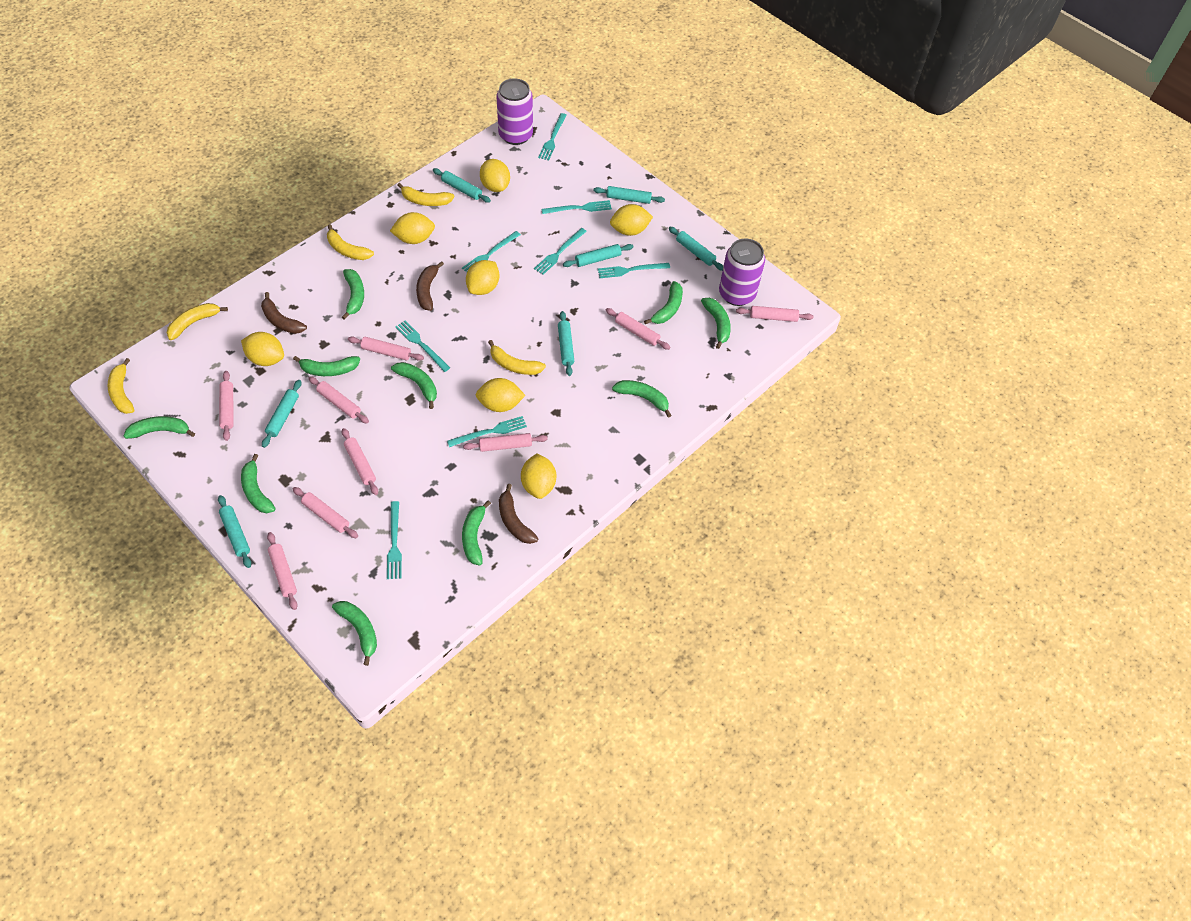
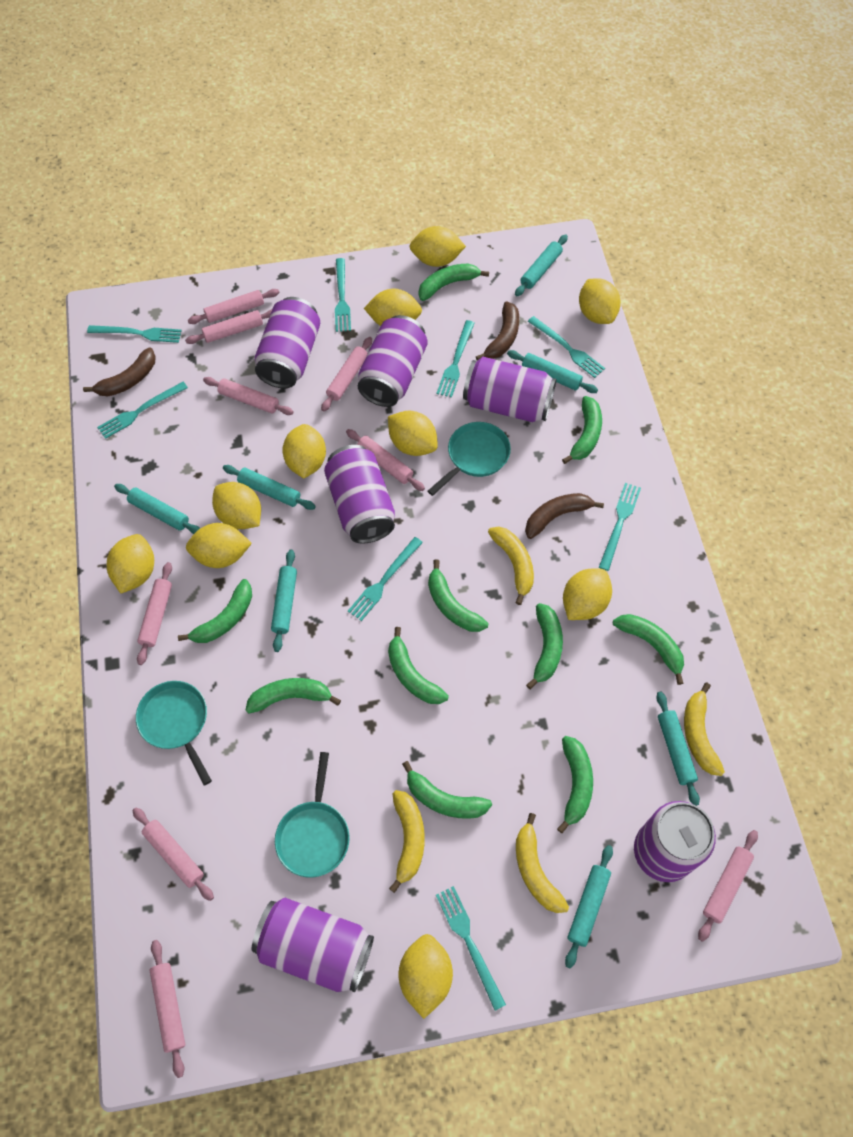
purple can: 2 -> 6
turquoise pan: 0 -> 3
yellow banana: 5 -> 4
yellow lemon: 7 -> 10

